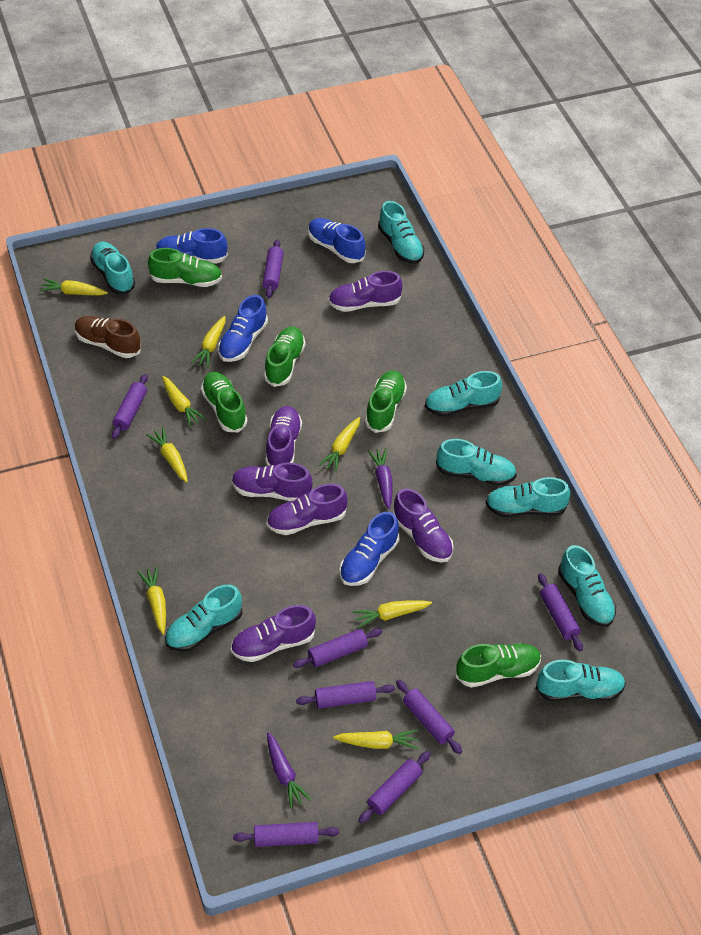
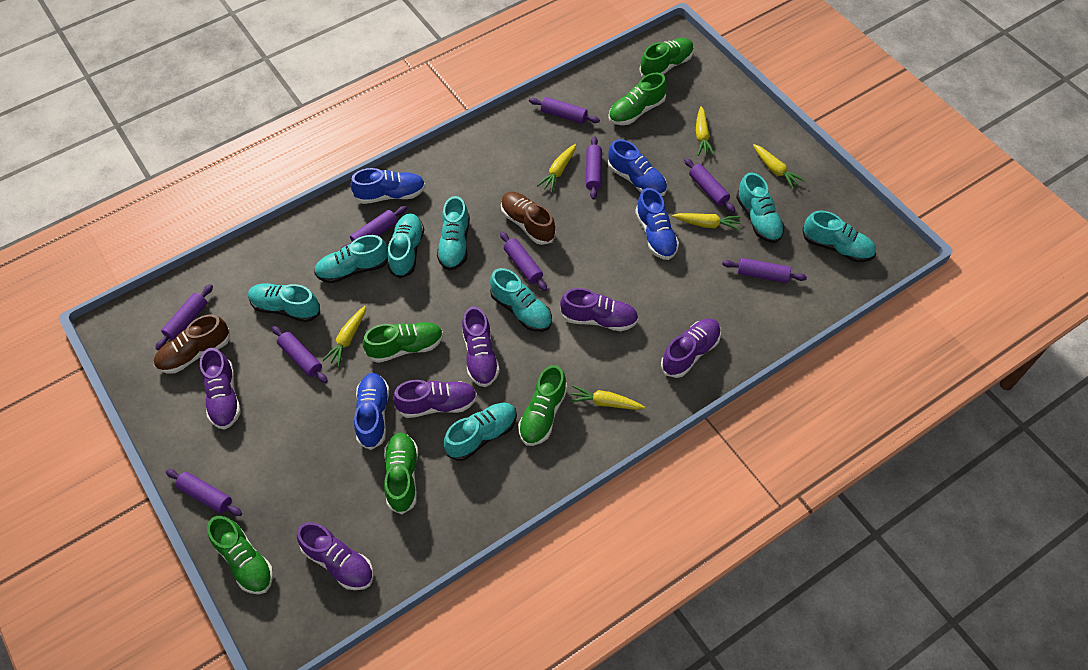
brown shoe: 1 -> 2
green shoe: 5 -> 6
purple carrot: 2 -> 0
purple rolling pin: 8 -> 9
yellow carrot: 8 -> 6

